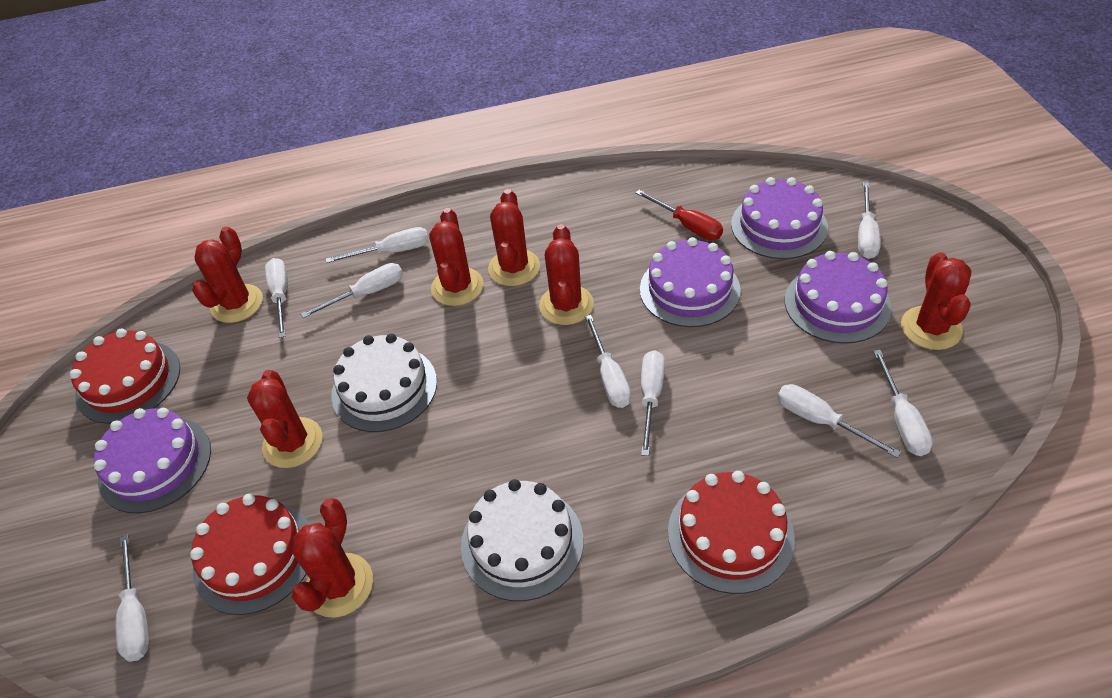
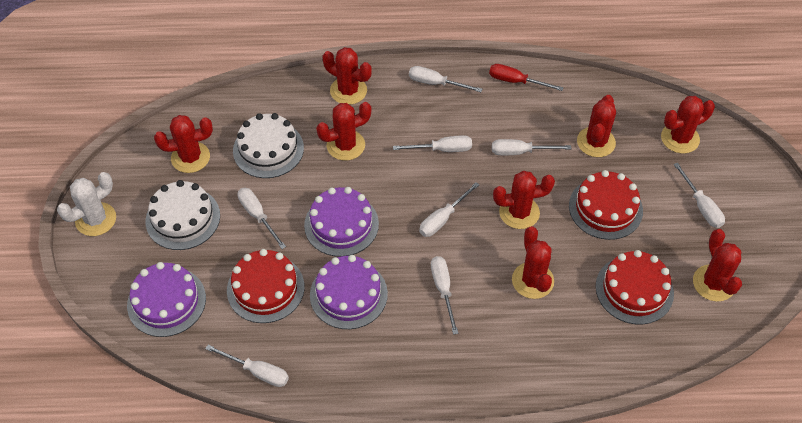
purple cake: 4 -> 3
red cactus: 7 -> 8
white cactus: 0 -> 1
white screwdriver: 9 -> 8

